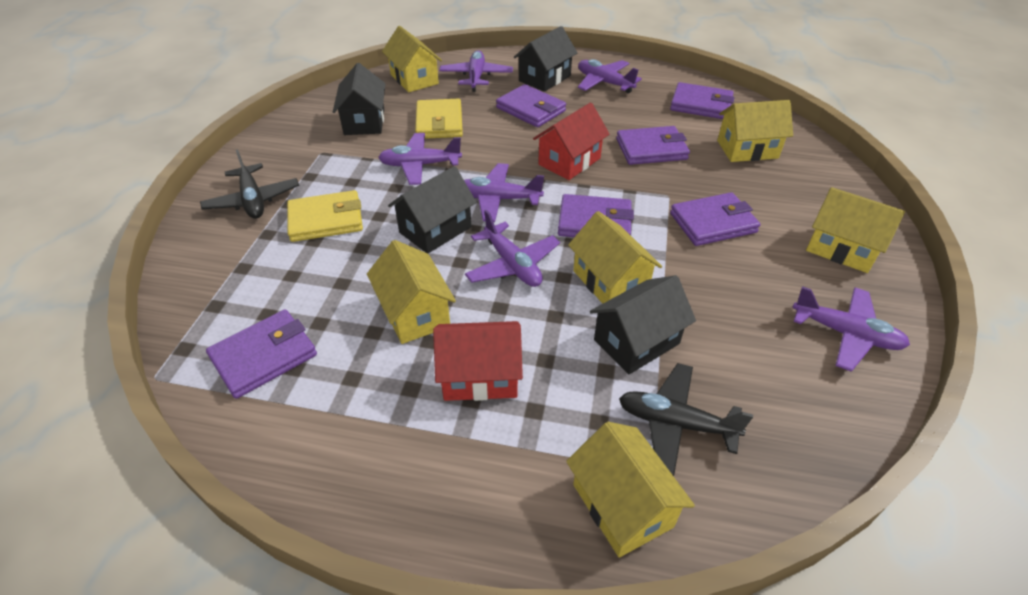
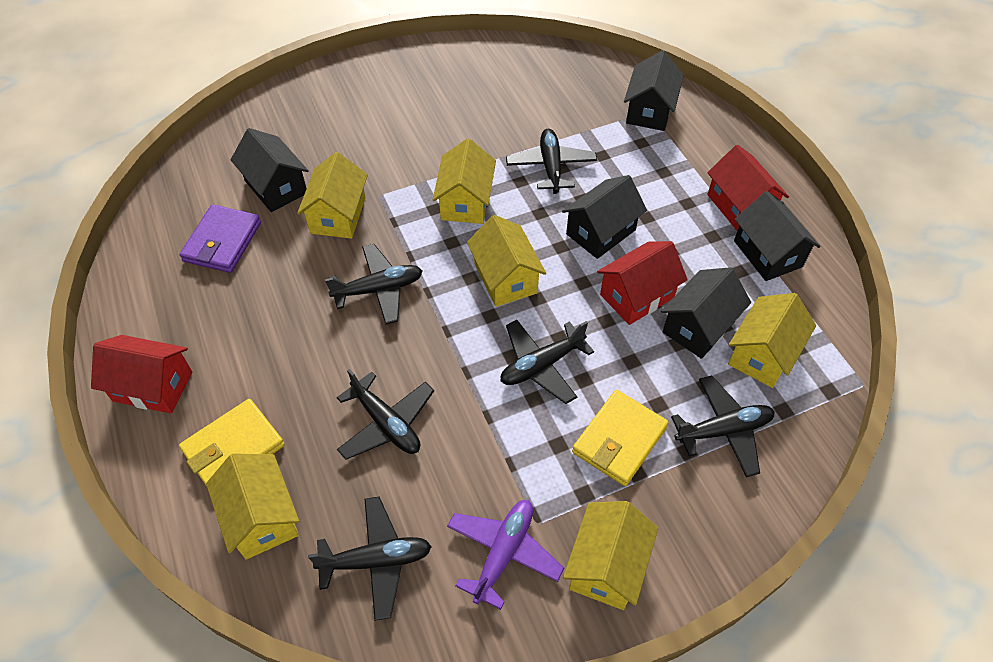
black house: 4 -> 5
black plane: 2 -> 6
purple plane: 6 -> 1
purple wallet: 6 -> 1
red house: 2 -> 3

